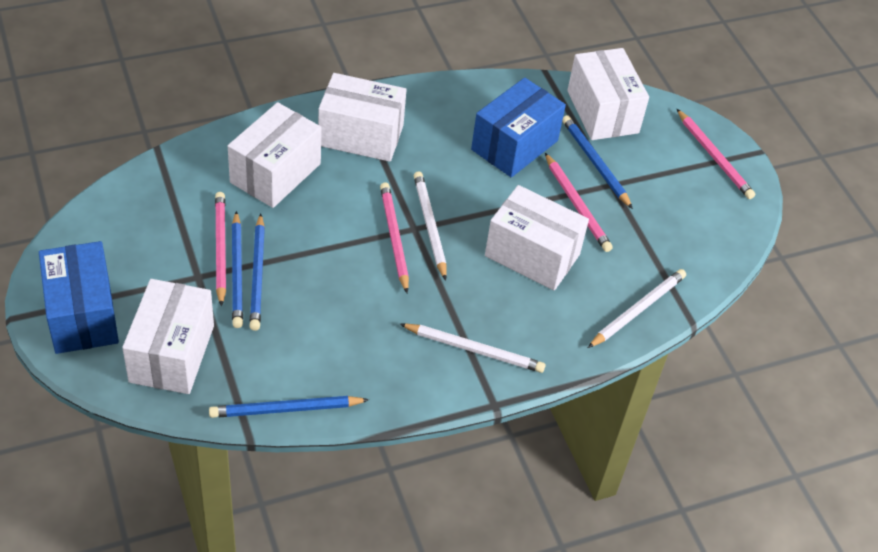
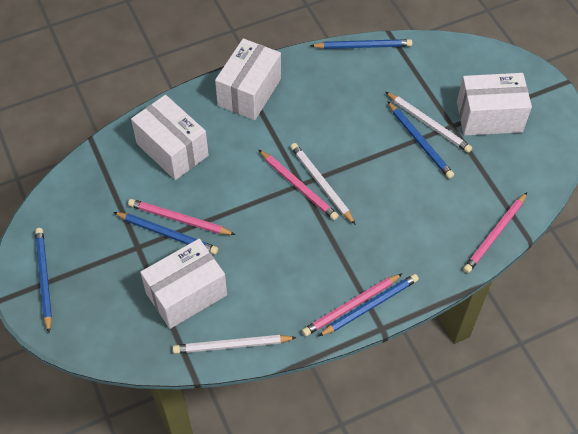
blue box: 2 -> 0
blue pencil: 4 -> 5
white box: 5 -> 4

